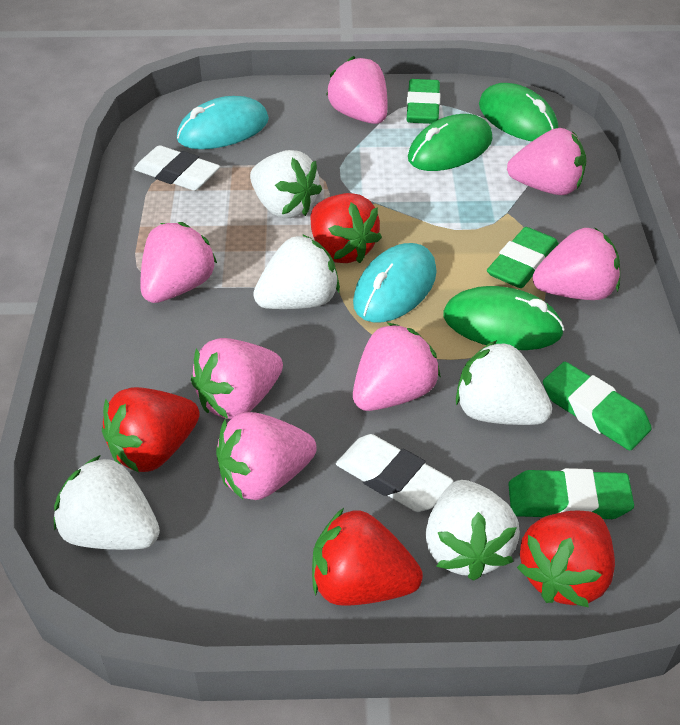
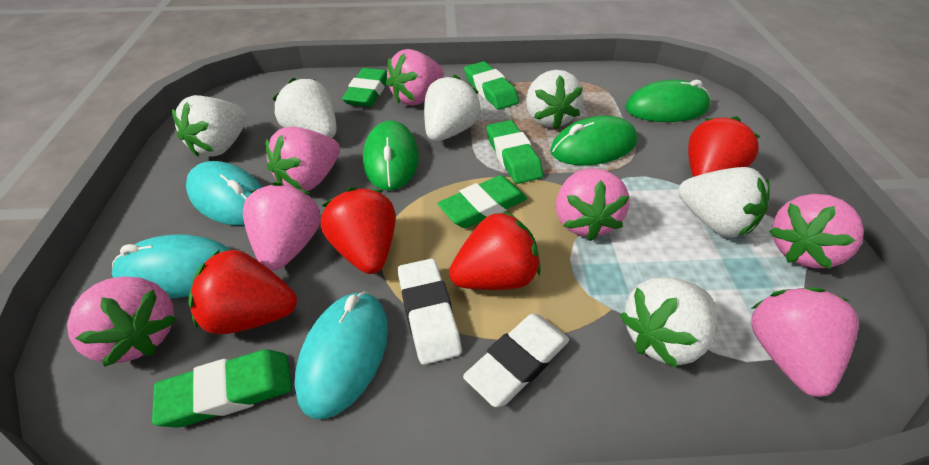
green eraser: 4 -> 5
turquoise mouse: 2 -> 3
white strawberry: 5 -> 6

